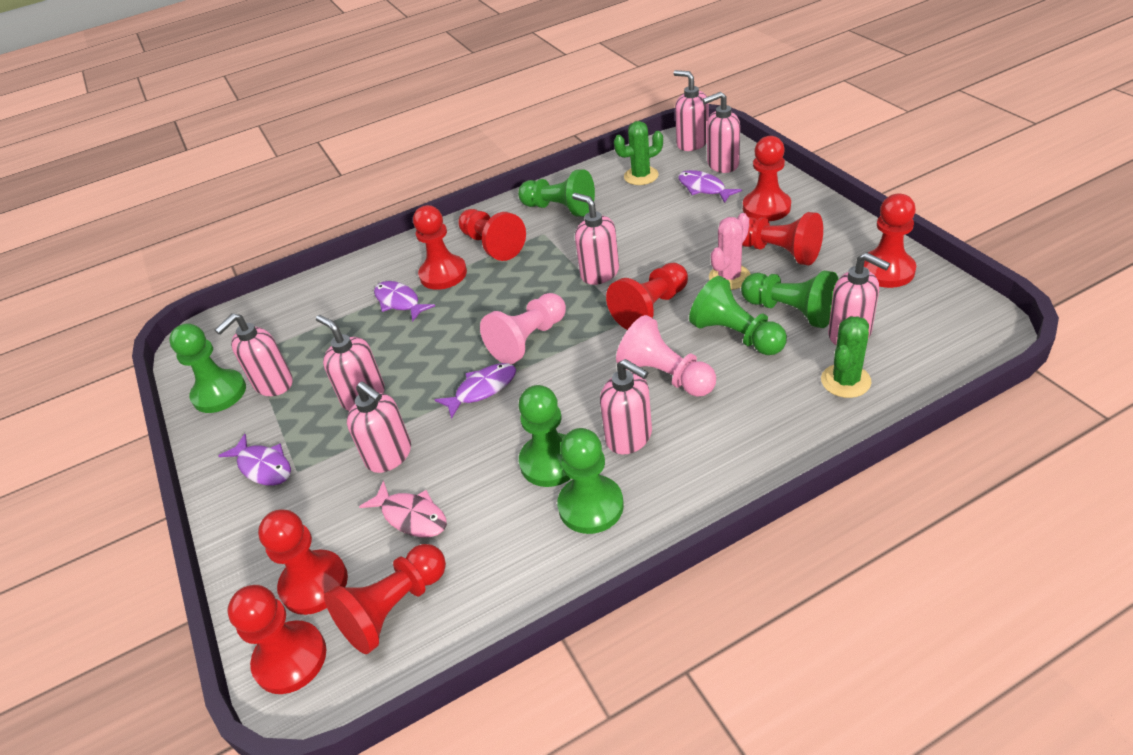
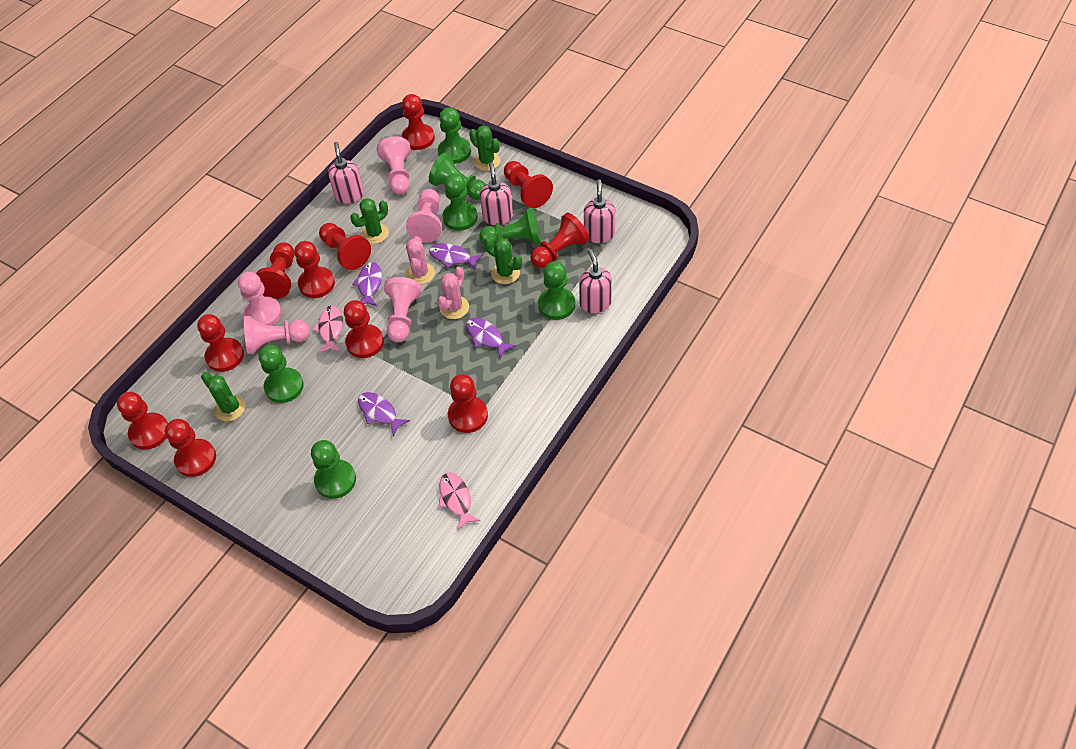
green cactus: 2 -> 4
green pawn: 6 -> 7
pink cactus: 1 -> 2
pink fish: 1 -> 2
pink pawn: 2 -> 5
pink soap dispenser: 8 -> 4
red pawn: 9 -> 11

